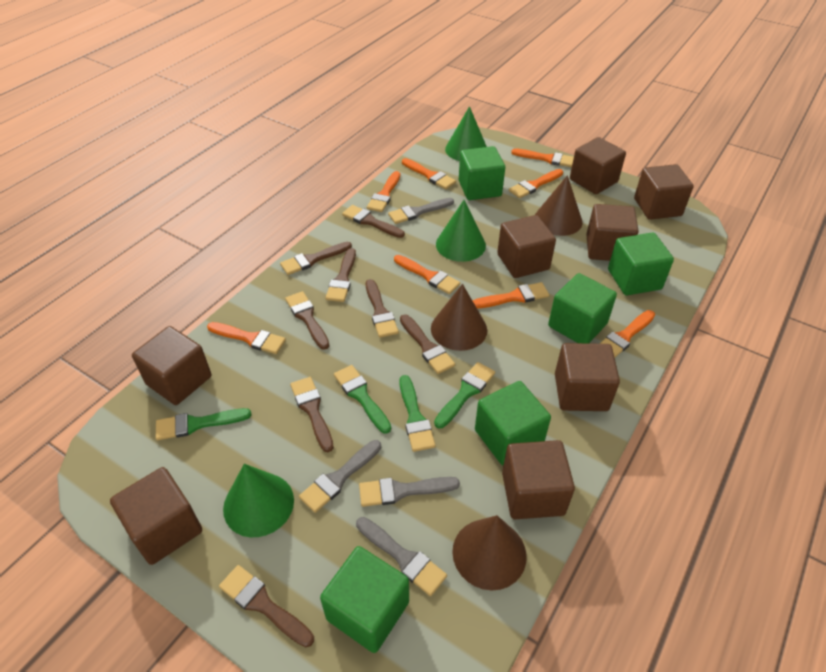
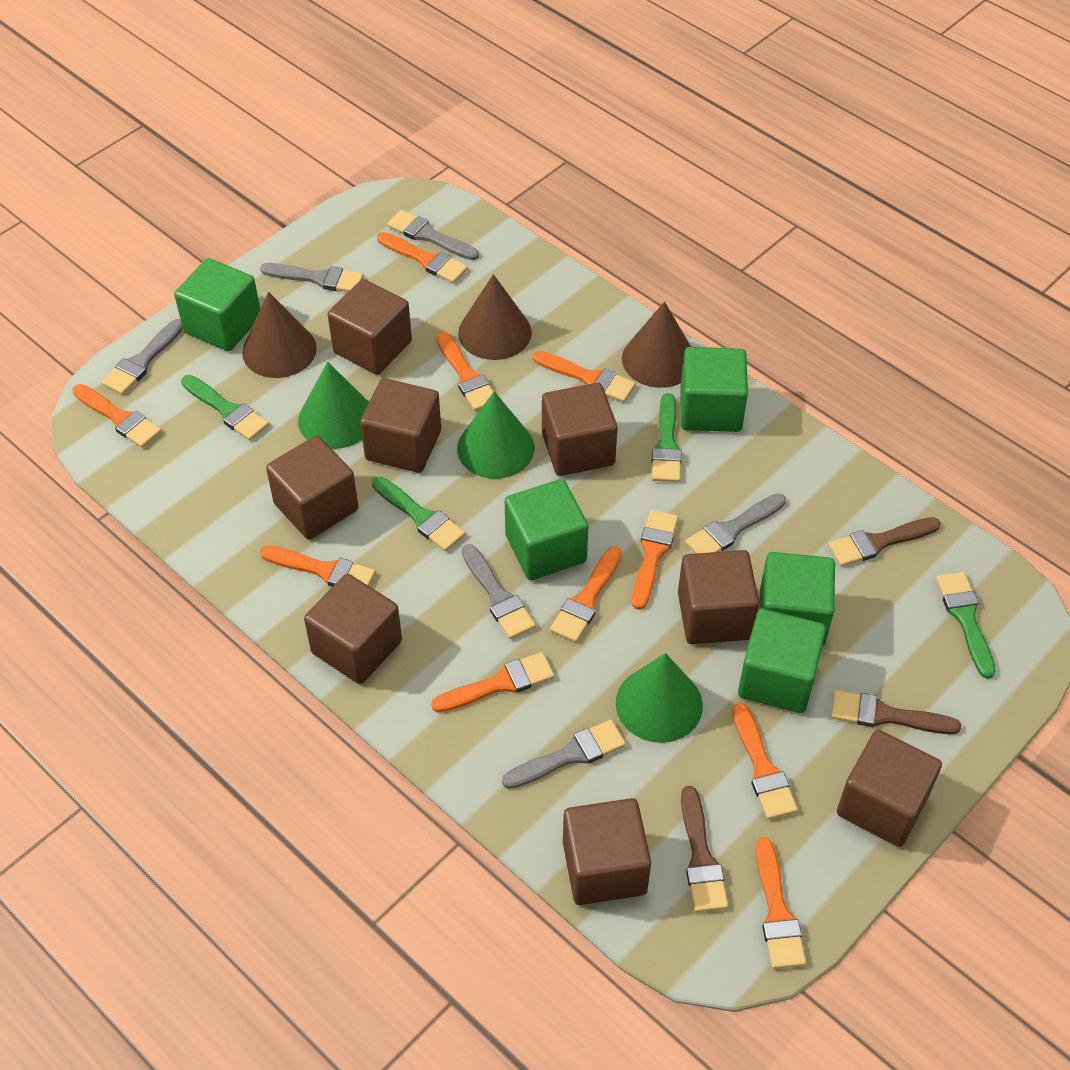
brown brush: 8 -> 3
grey brush: 4 -> 6
orange brush: 8 -> 10

